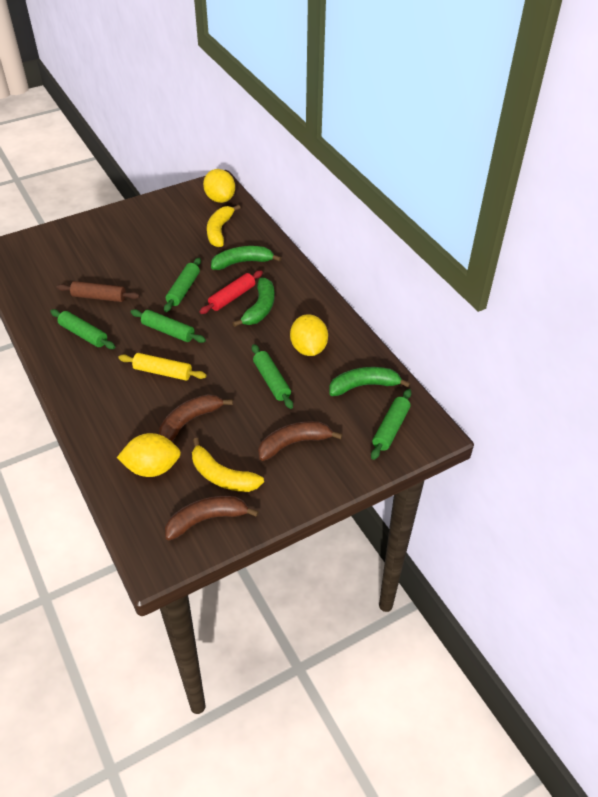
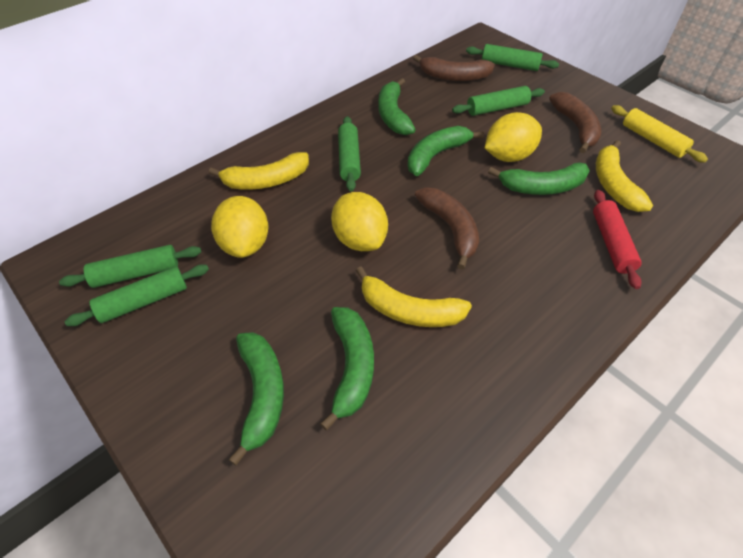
brown rolling pin: 1 -> 0
green banana: 3 -> 5
yellow banana: 2 -> 3

